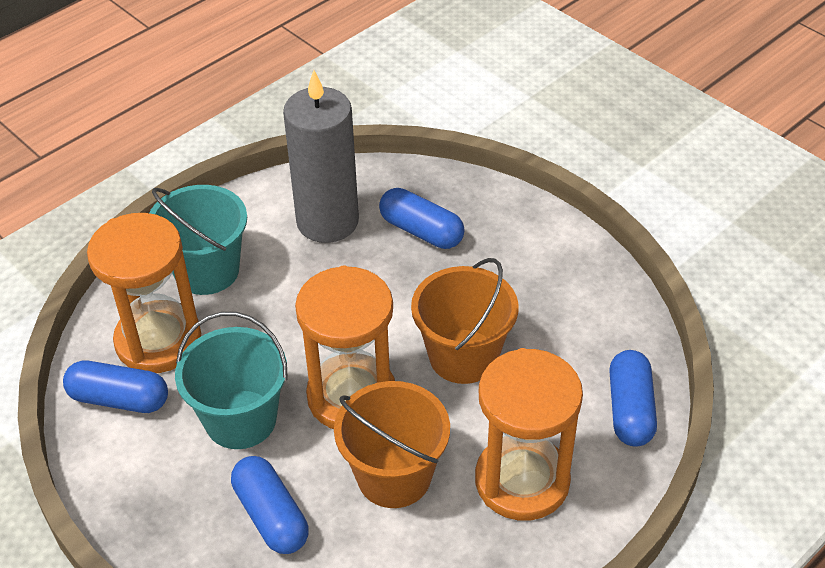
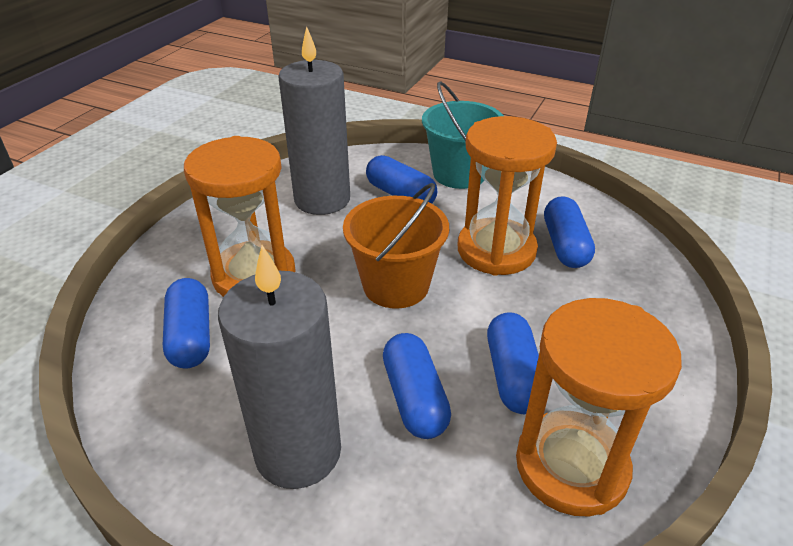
blue capsule: 4 -> 5
grey candle: 1 -> 2
orange bucket: 2 -> 1
turquoise bucket: 2 -> 1

